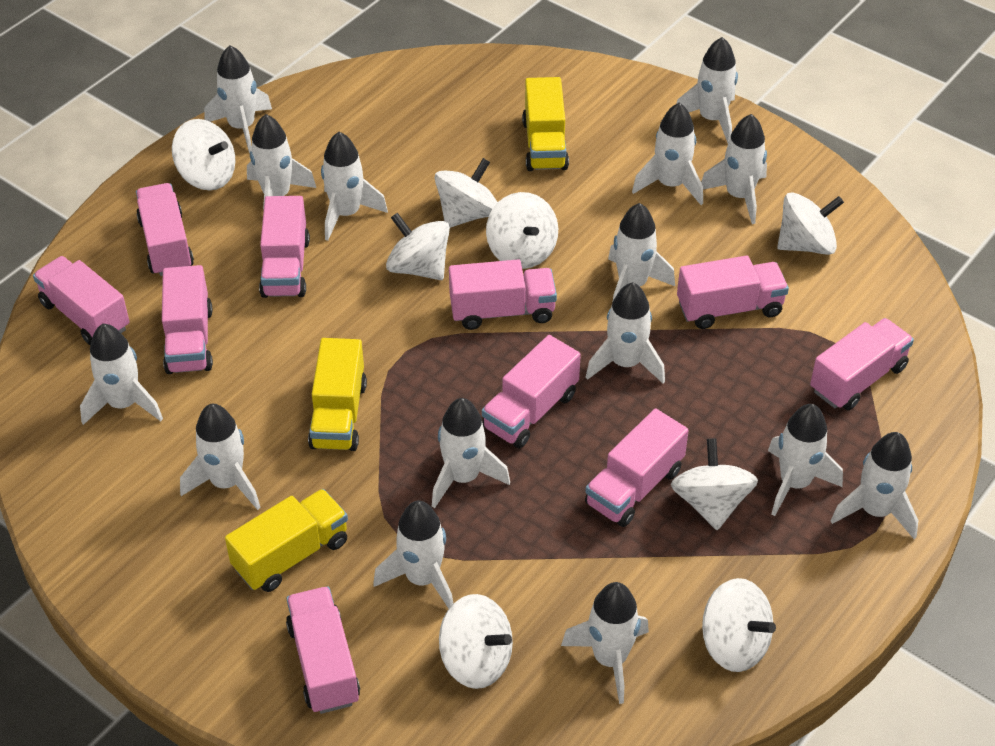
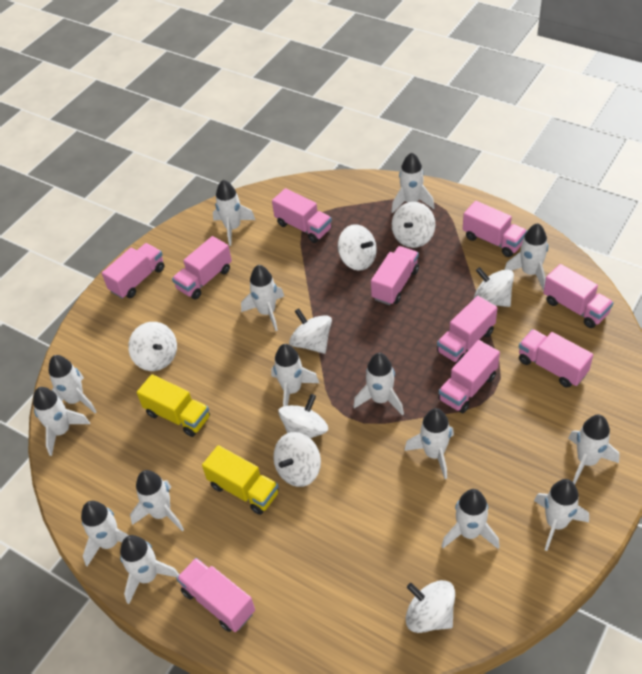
yellow truck: 3 -> 2

